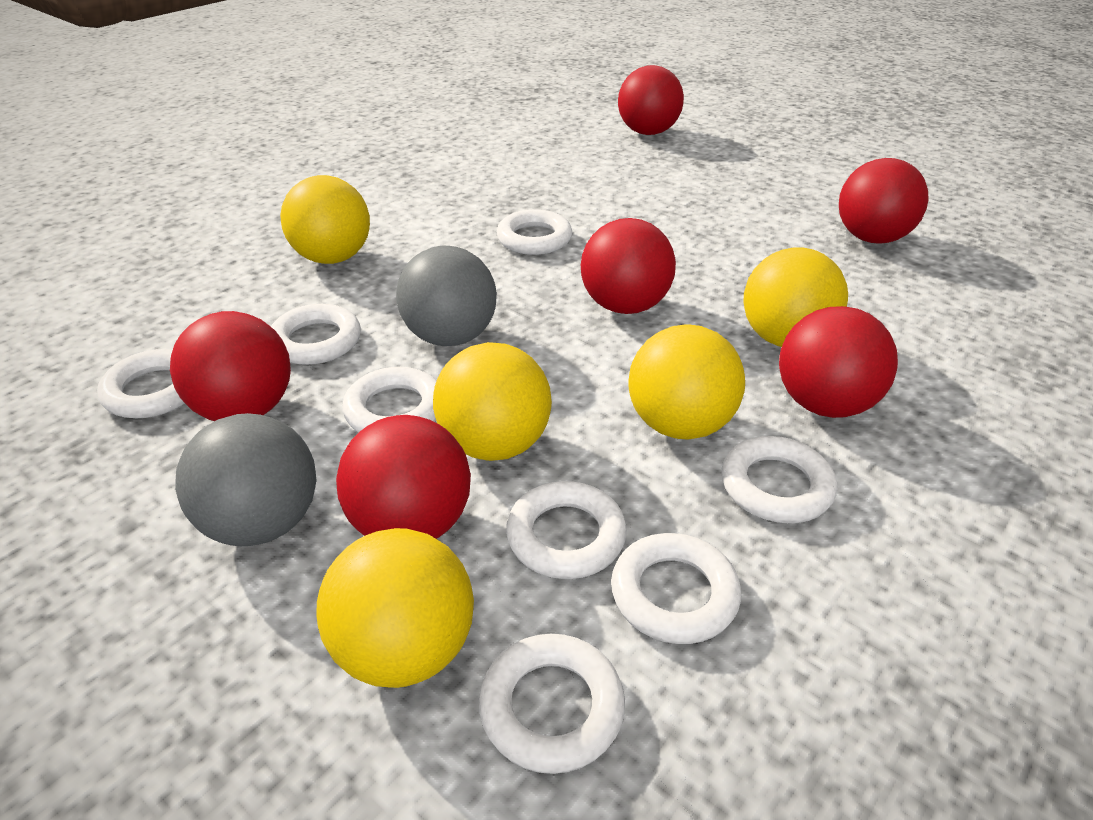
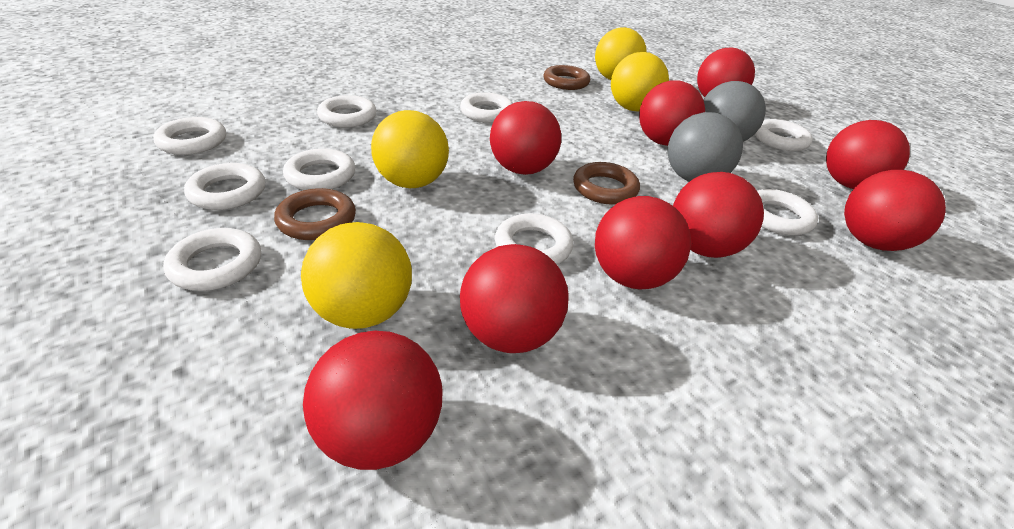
brown ring: 0 -> 3
red ball: 6 -> 9
white ring: 8 -> 9
yellow ball: 5 -> 4

